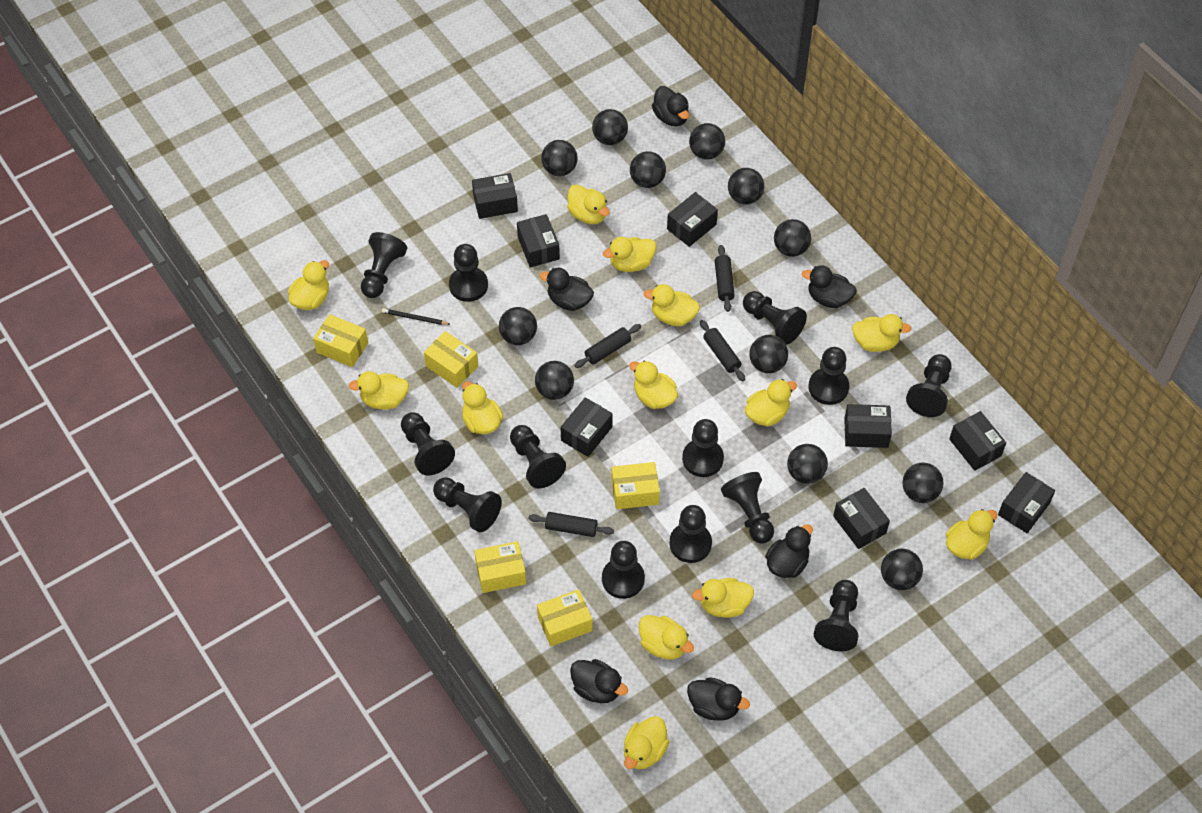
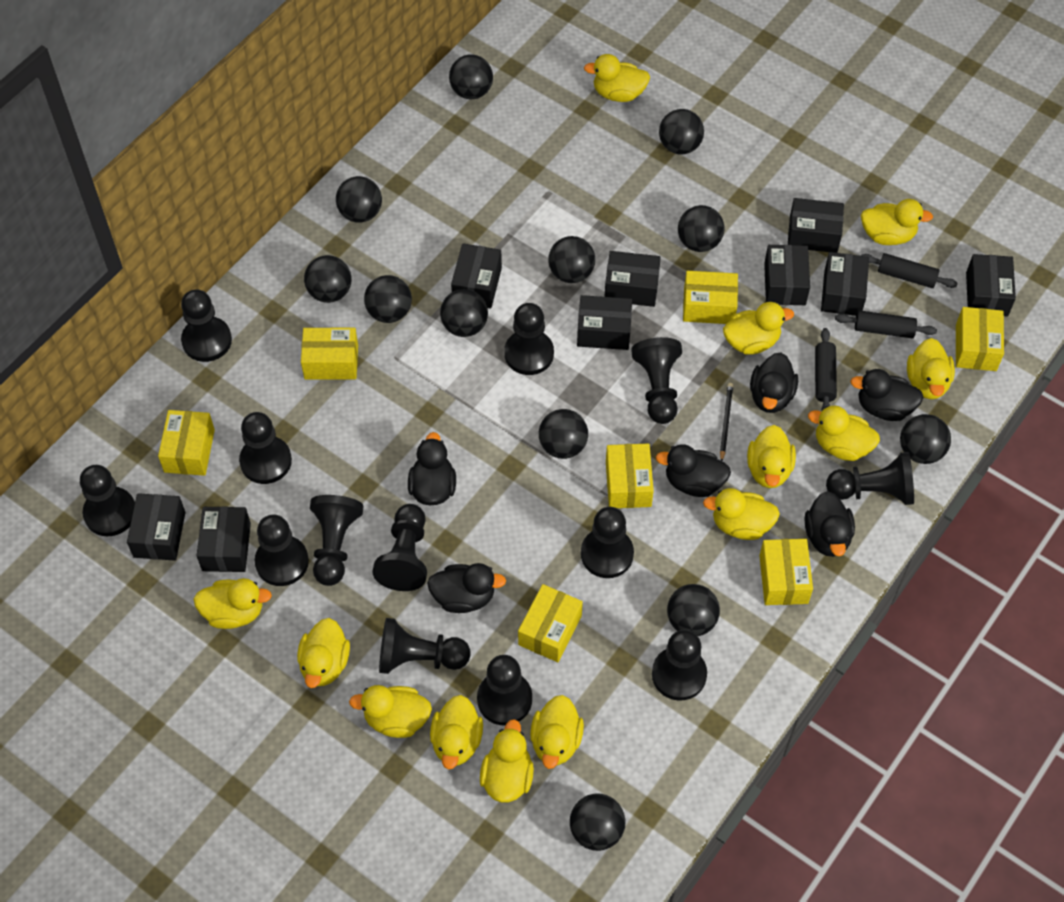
black box: 8 -> 9
black rolling pin: 4 -> 3
yellow box: 5 -> 7

